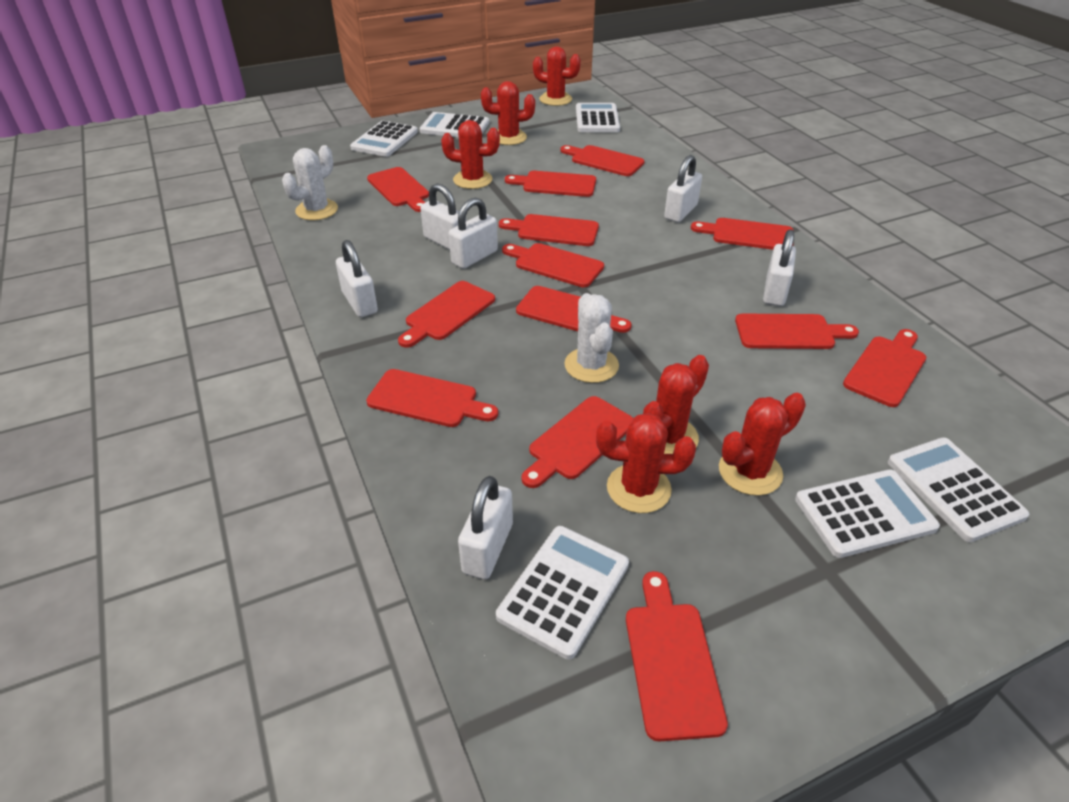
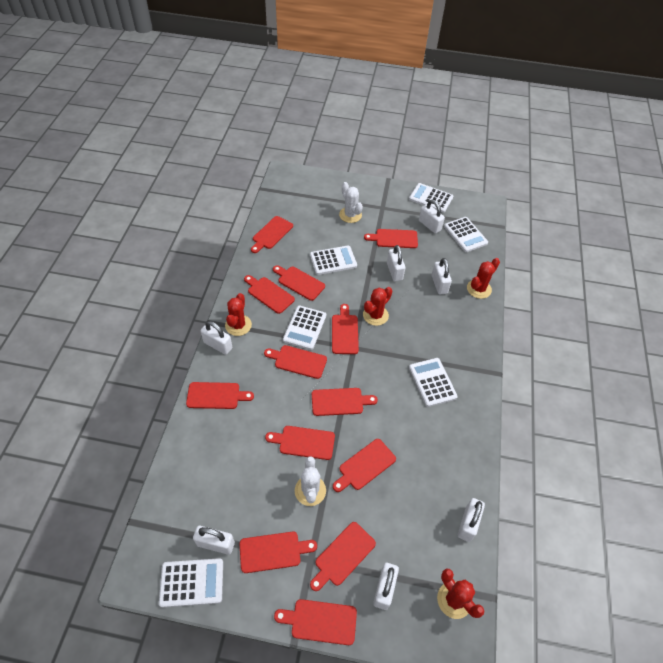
red cactus: 6 -> 4
white padlock: 6 -> 7

